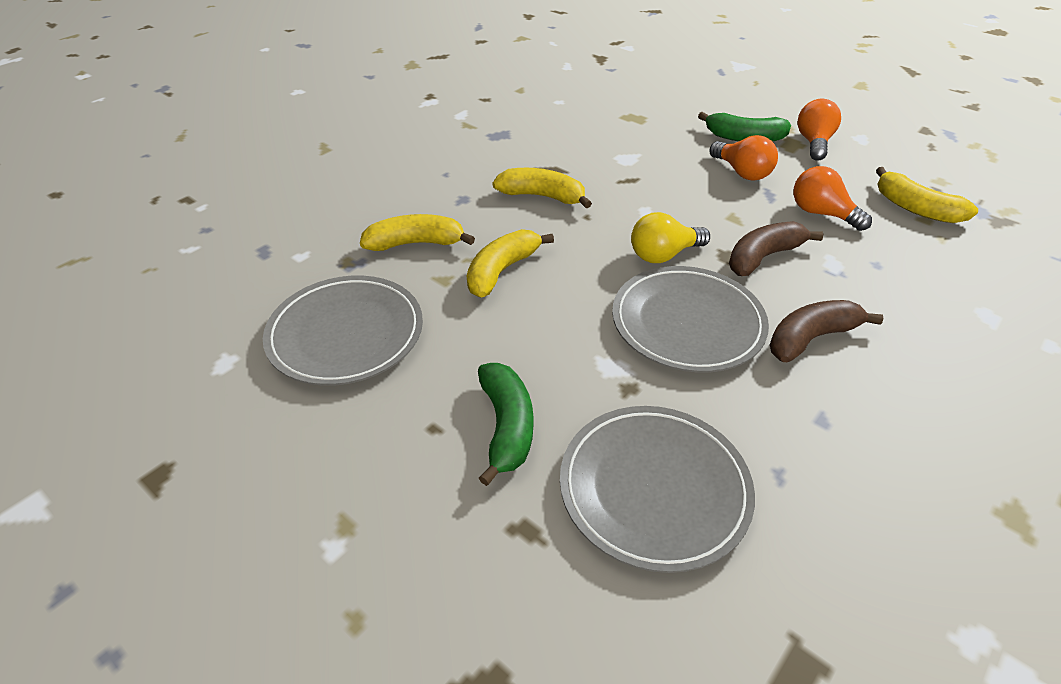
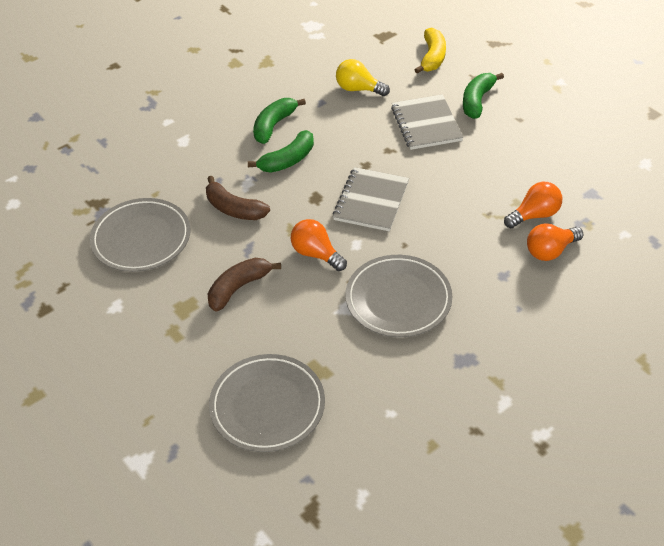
green banana: 2 -> 3
grey notebook: 0 -> 2
yellow banana: 4 -> 1

